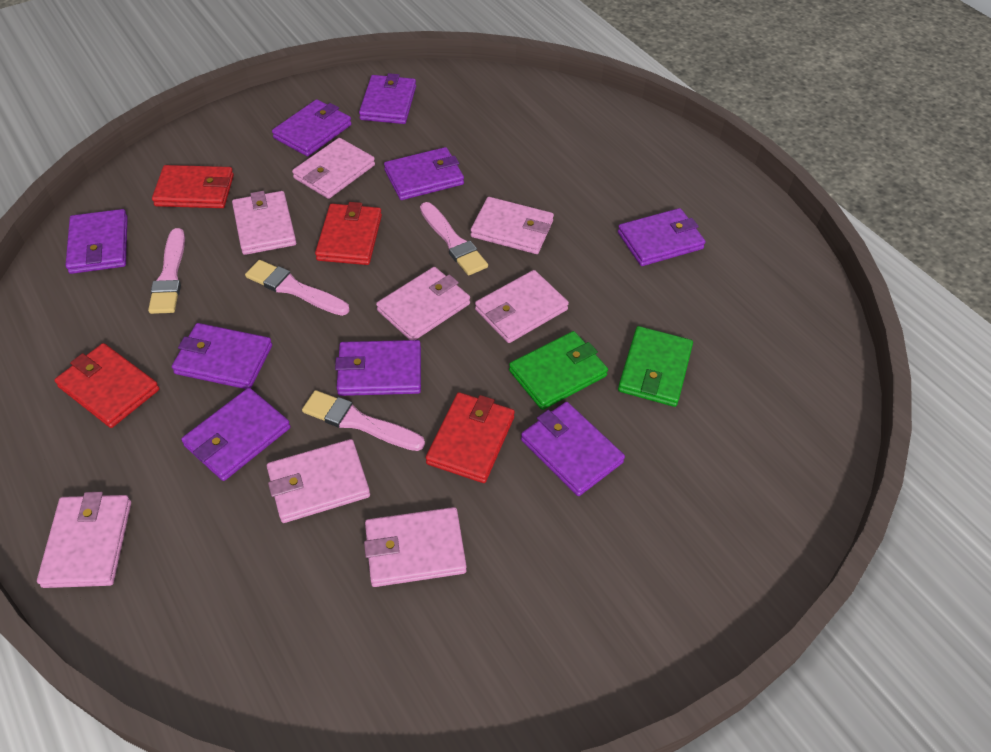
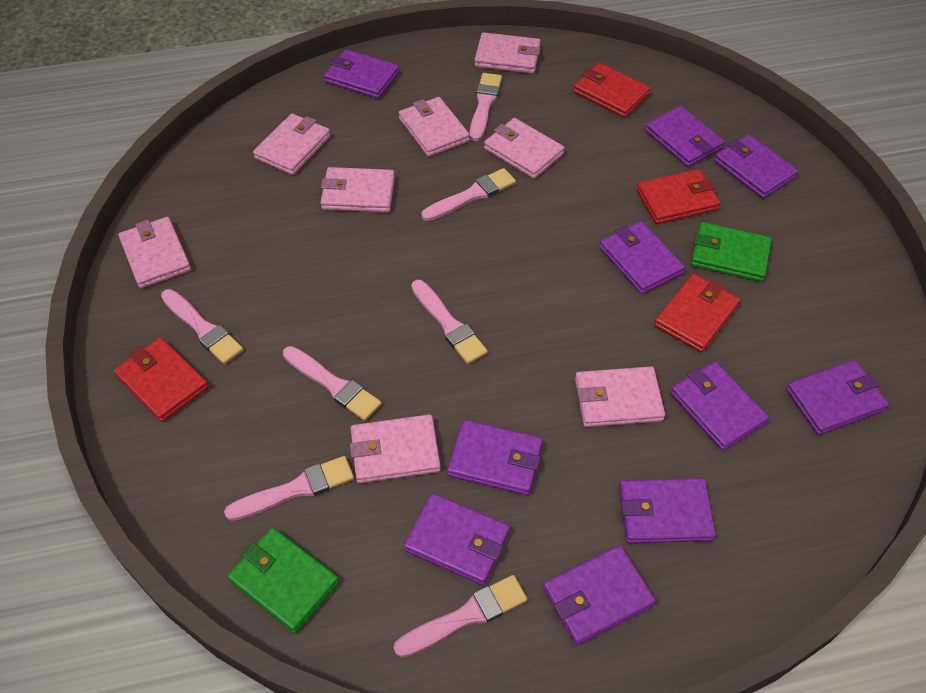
pink brush: 4 -> 7
purple wallet: 9 -> 10

